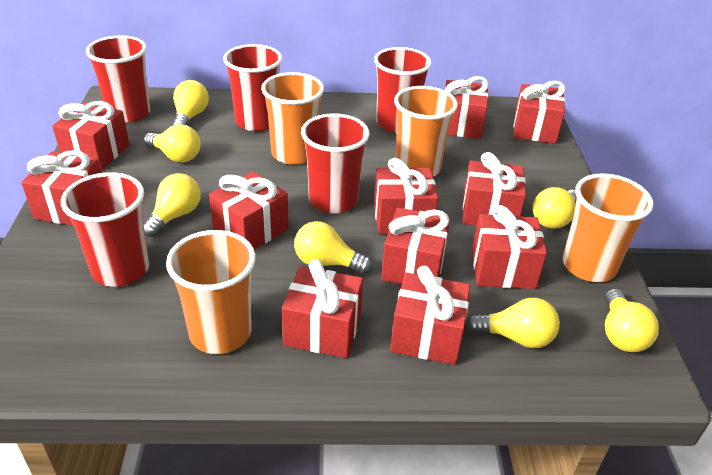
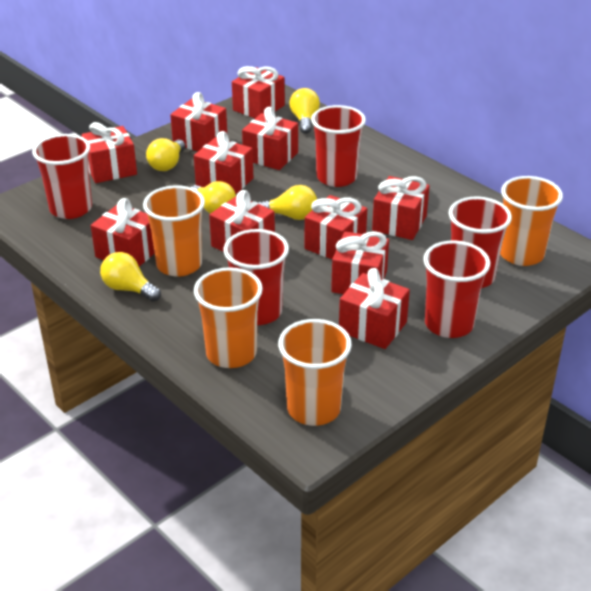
yellow light bulb: 7 -> 5

